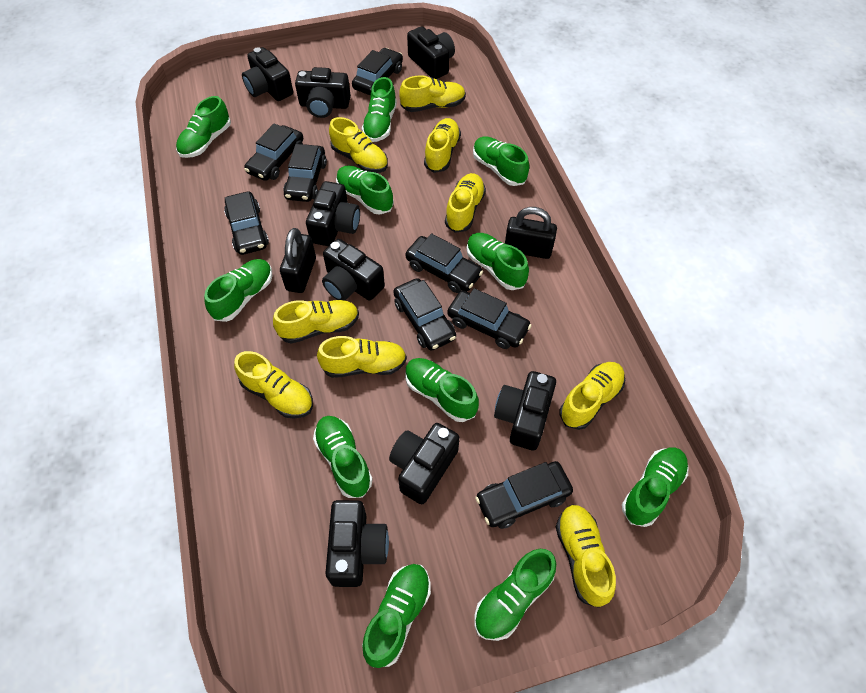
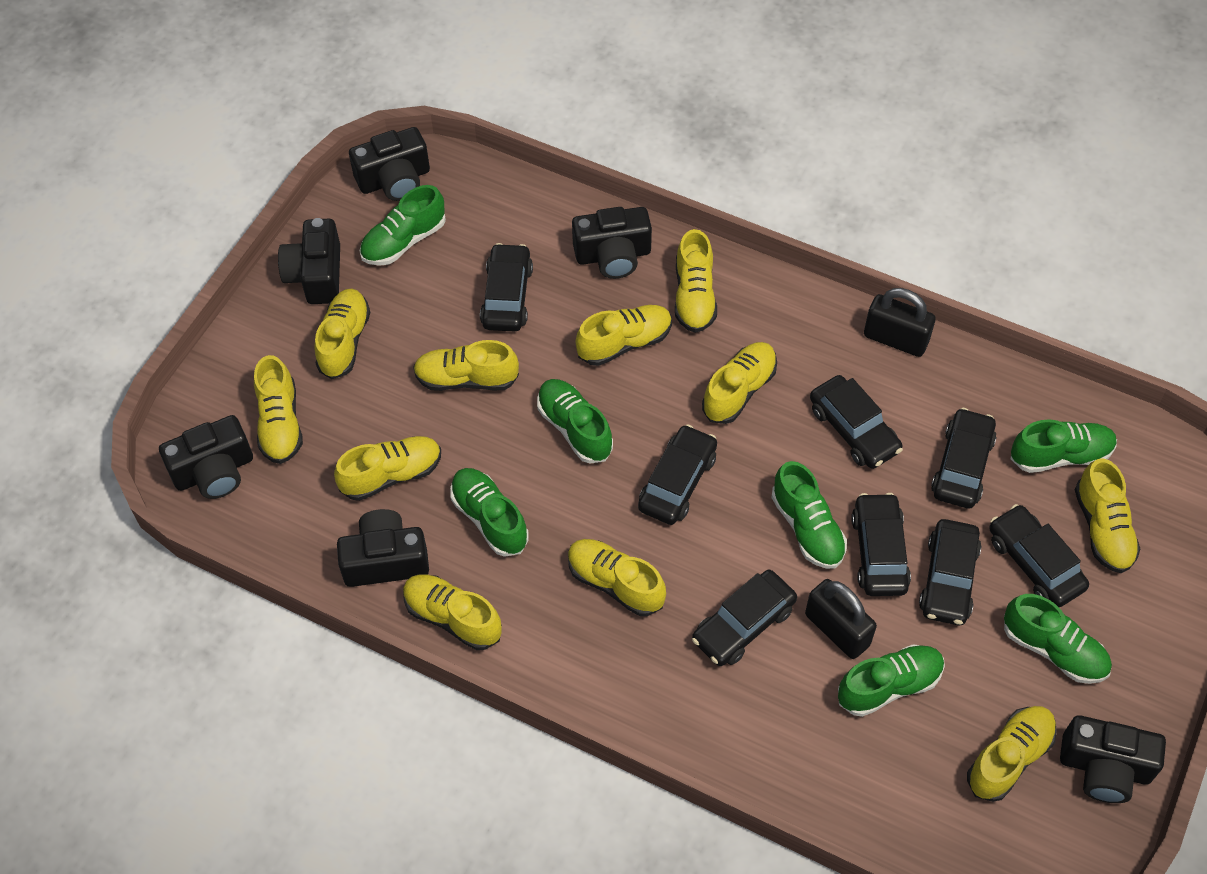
black camera: 8 -> 6
green shoe: 11 -> 7
yellow shoe: 9 -> 11

